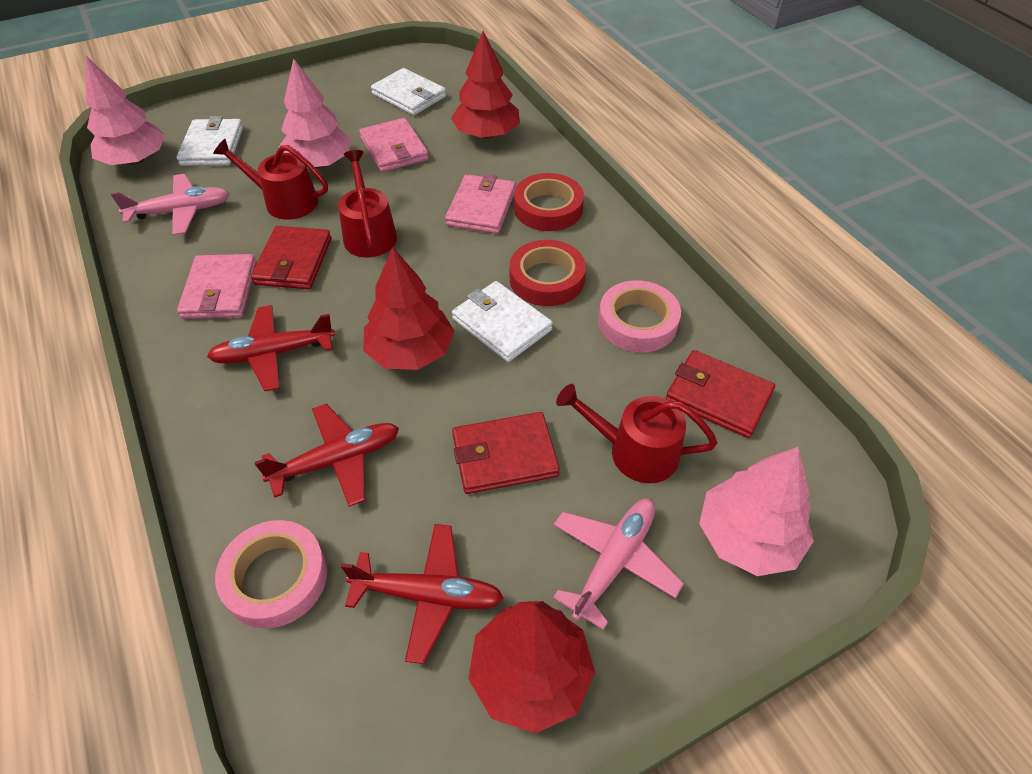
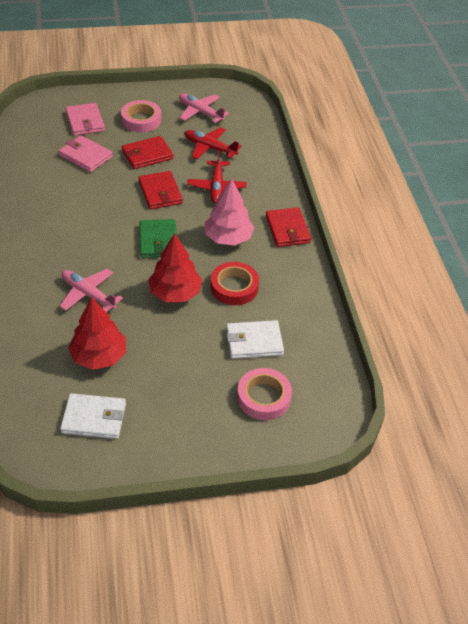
green wallet: 0 -> 1
pink tree: 3 -> 1
pink wallet: 3 -> 2
red plane: 3 -> 2
red tape: 2 -> 1
red tree: 3 -> 2
red watering can: 3 -> 0
white wallet: 3 -> 2

